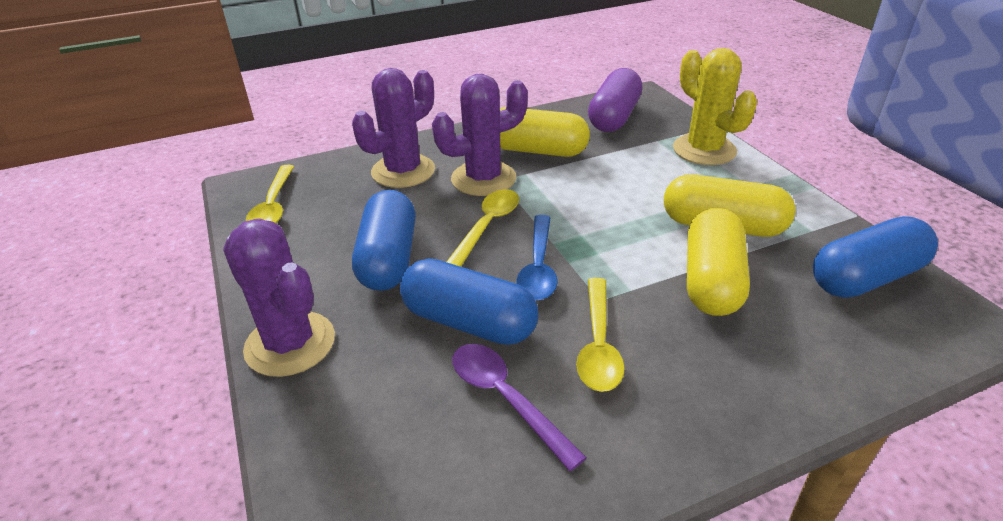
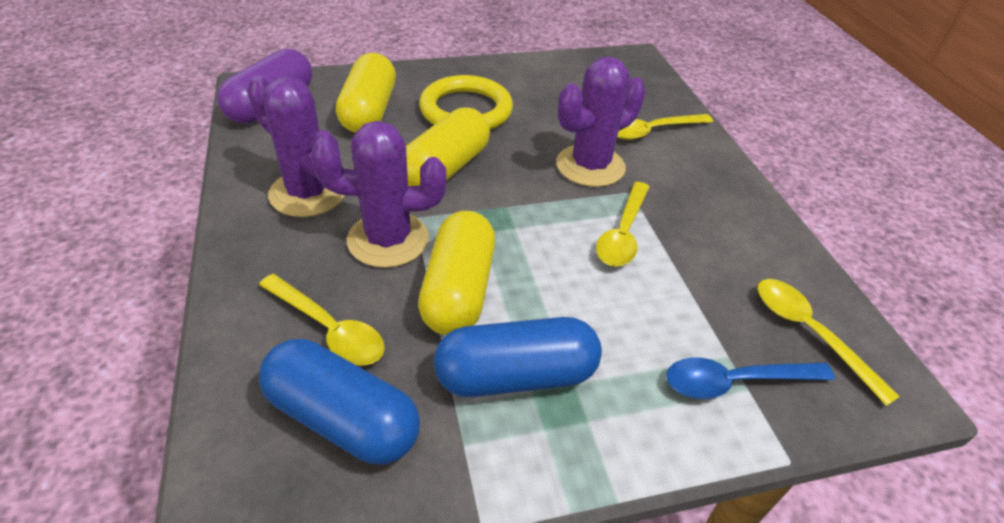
blue capsule: 3 -> 2
purple spoon: 1 -> 0
yellow cactus: 1 -> 0
yellow ring: 0 -> 1
yellow spoon: 3 -> 4

